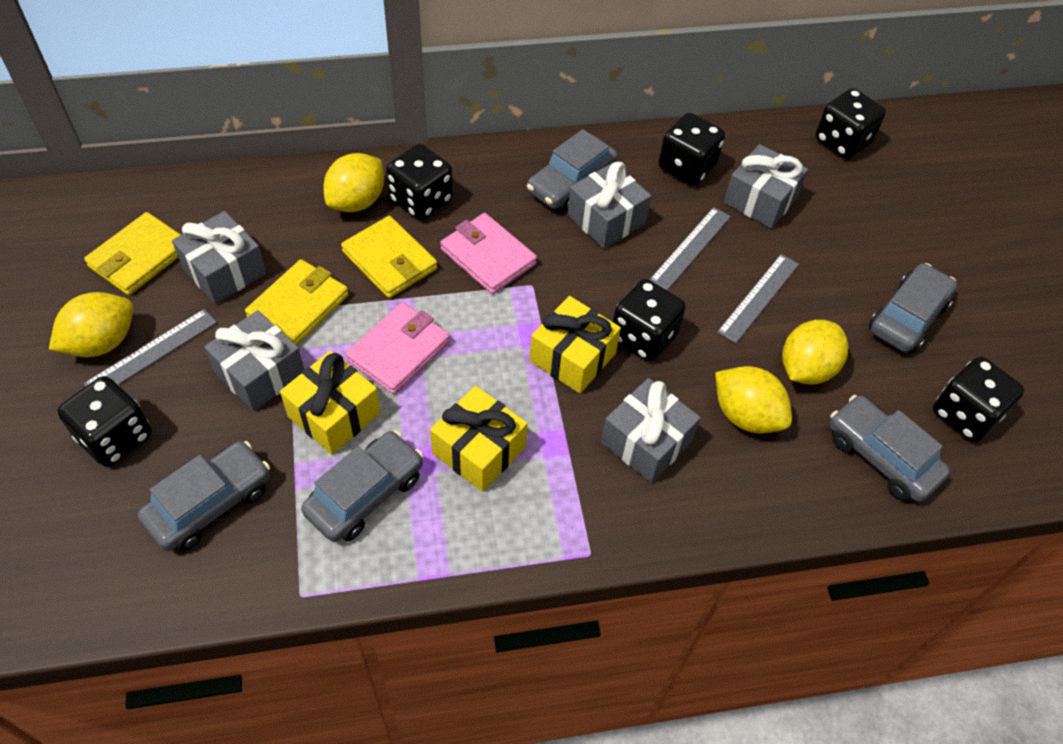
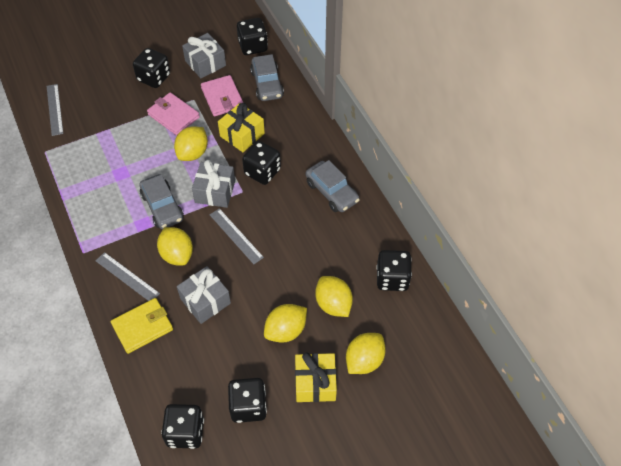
grey car: 5 -> 3
grey gift: 5 -> 3
yellow gift: 3 -> 2
yellow lemon: 4 -> 5
yellow wallet: 3 -> 1

